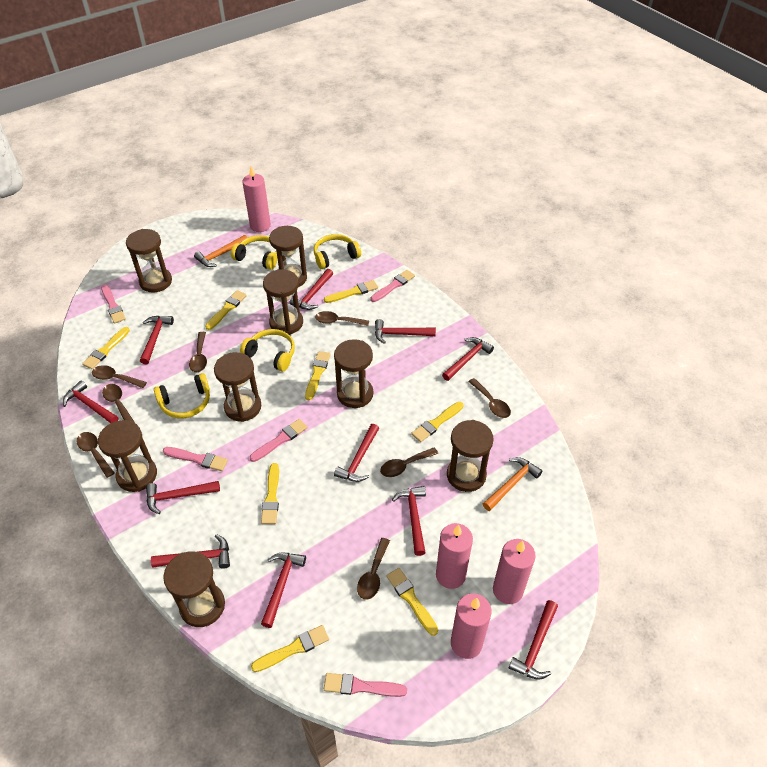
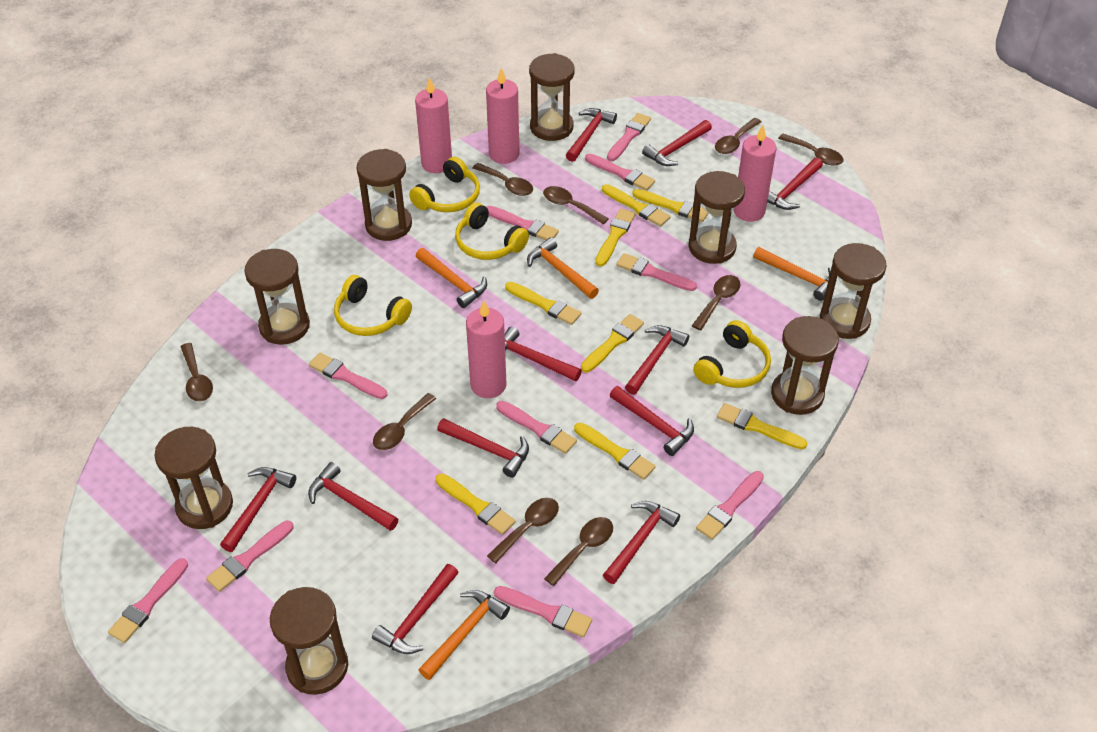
brown spoon: 8 -> 9
orange hammer: 2 -> 4
pink brush: 5 -> 10

